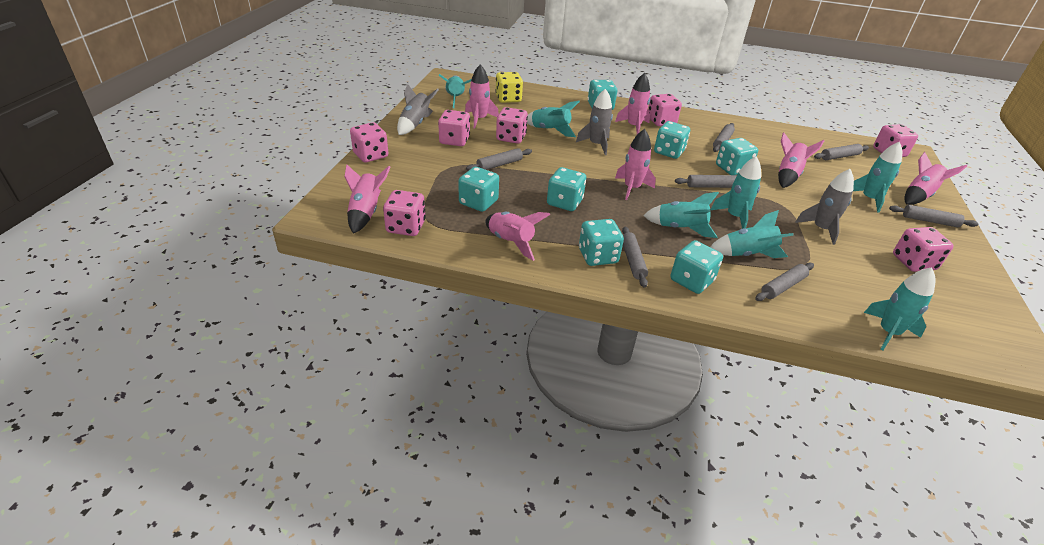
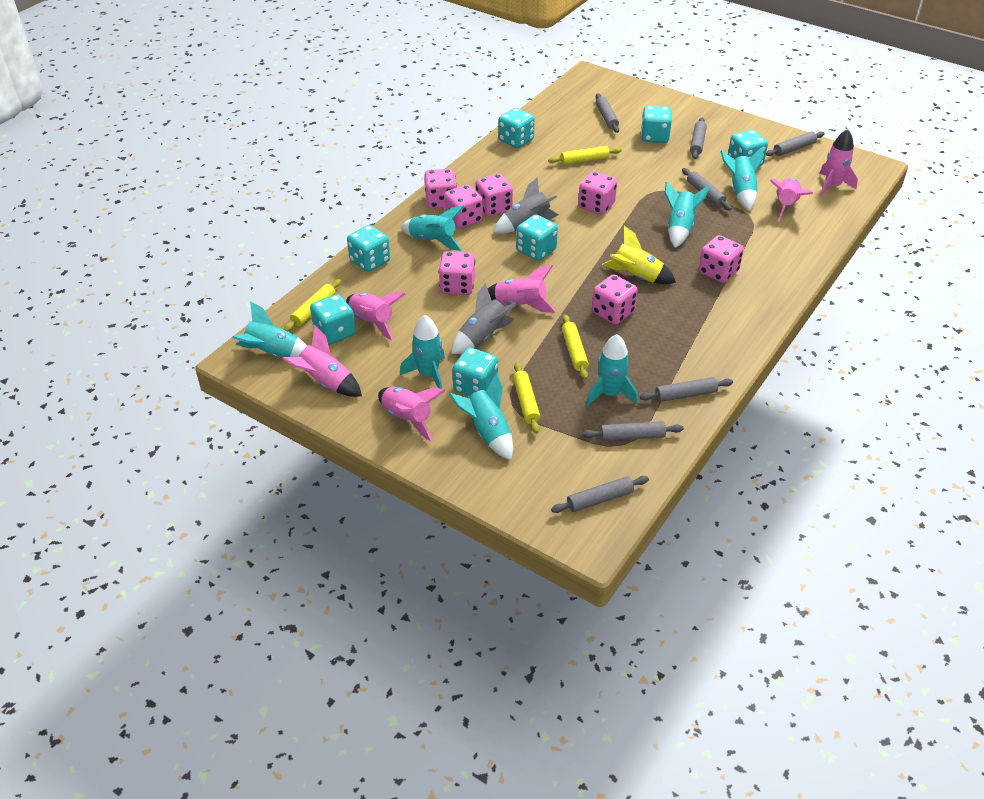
grey rocket: 3 -> 2
pink rocket: 7 -> 6
yellow dice: 1 -> 0
yellow rocket: 0 -> 1
yellow rolling pin: 0 -> 4

